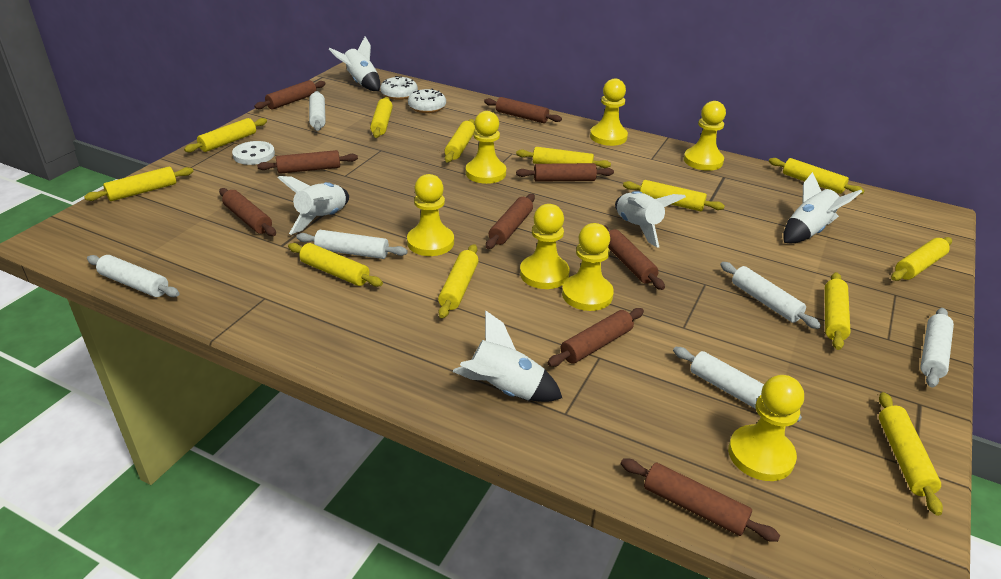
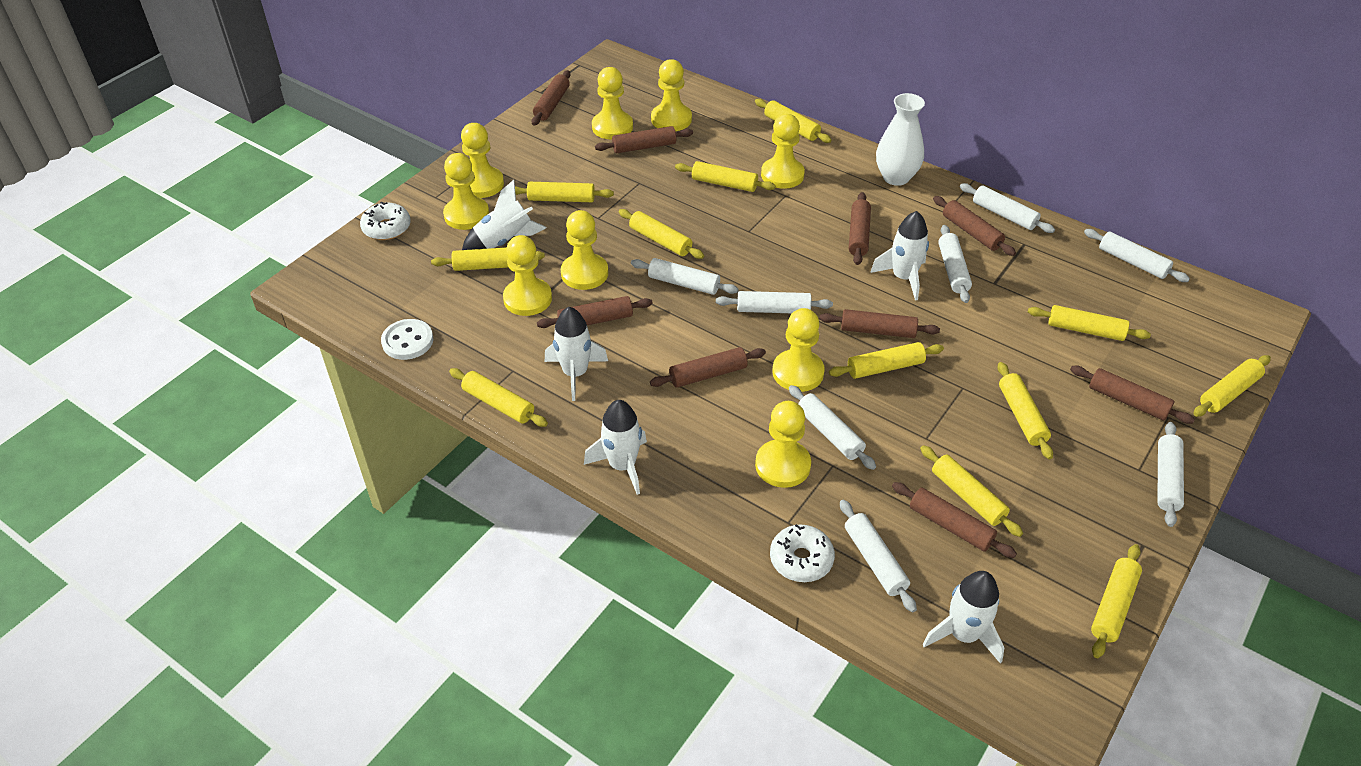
white rolling pin: 6 -> 8
white vase: 0 -> 1
yellow pawn: 7 -> 9

